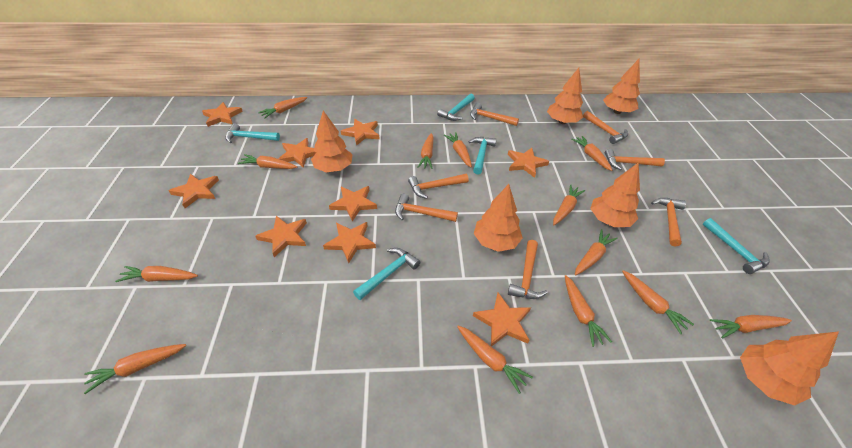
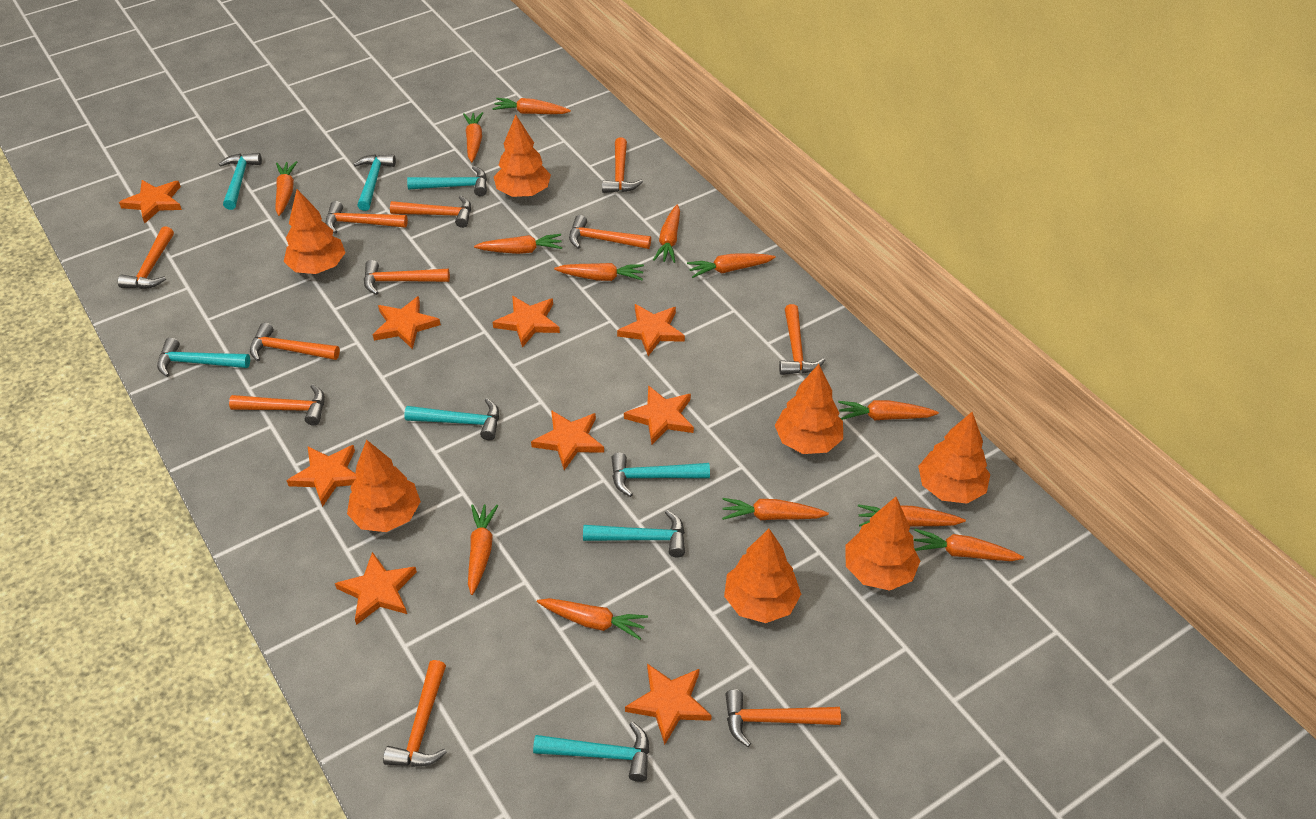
orange hammer: 7 -> 11
orange tree: 6 -> 7
turquoise hammer: 5 -> 8

